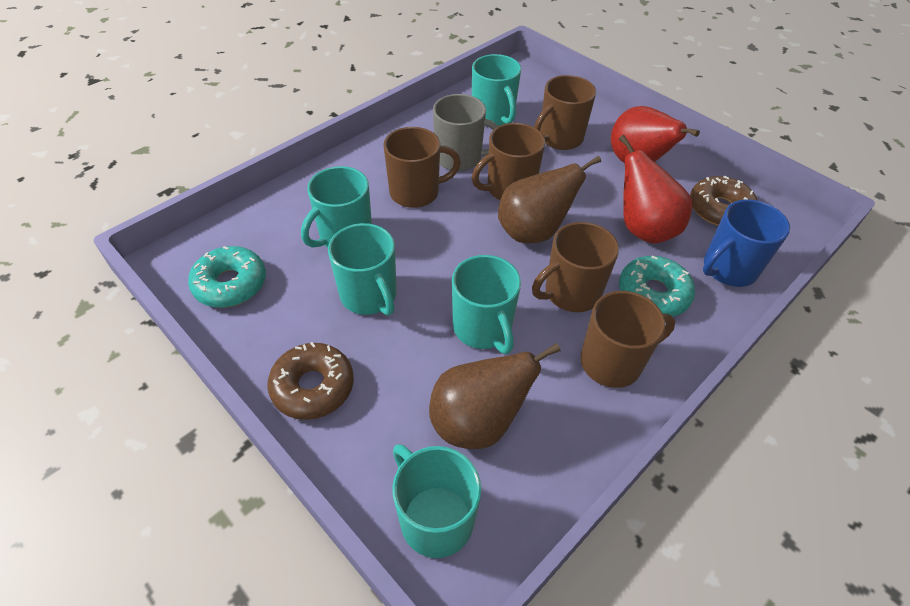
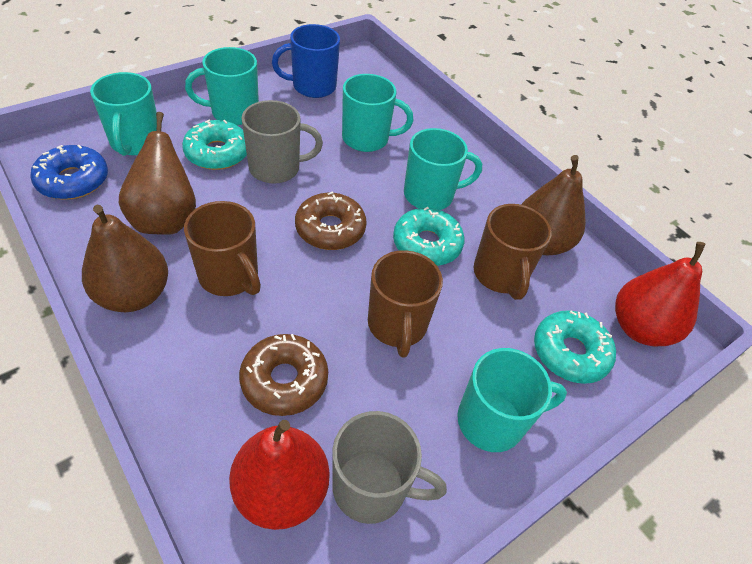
blue donut: 0 -> 1
brown mug: 5 -> 3
brown pear: 2 -> 3
grey mug: 1 -> 2
turquoise donut: 2 -> 3

